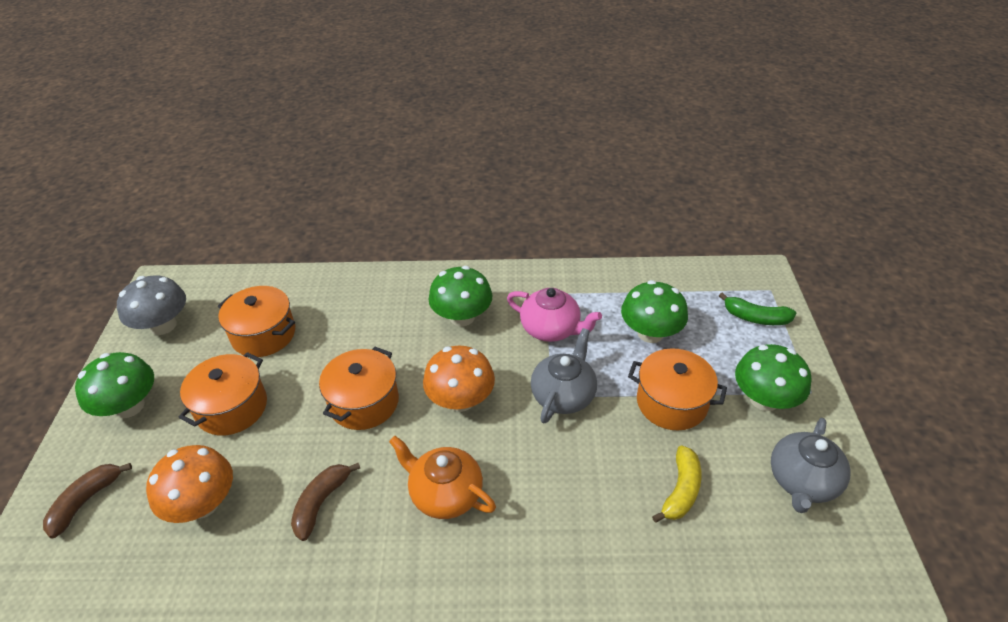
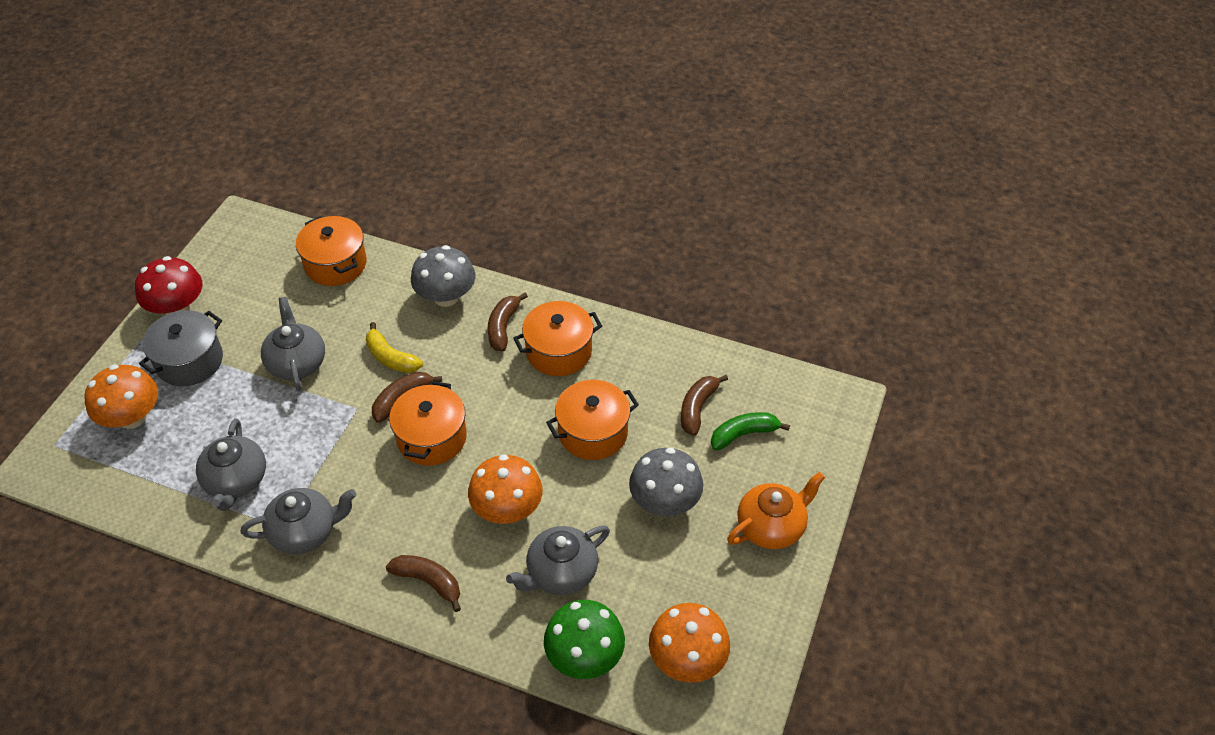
brown banana: 2 -> 4
green mushroom: 4 -> 1
grey mushroom: 1 -> 2
grey pot: 0 -> 1
grey teapot: 2 -> 4
orange mushroom: 2 -> 3
pink teapot: 1 -> 0
red mushroom: 0 -> 1

